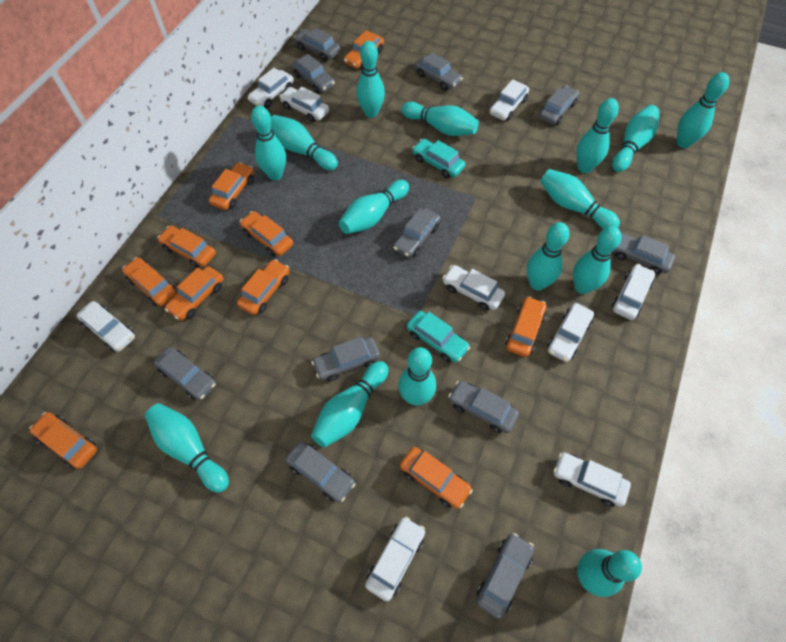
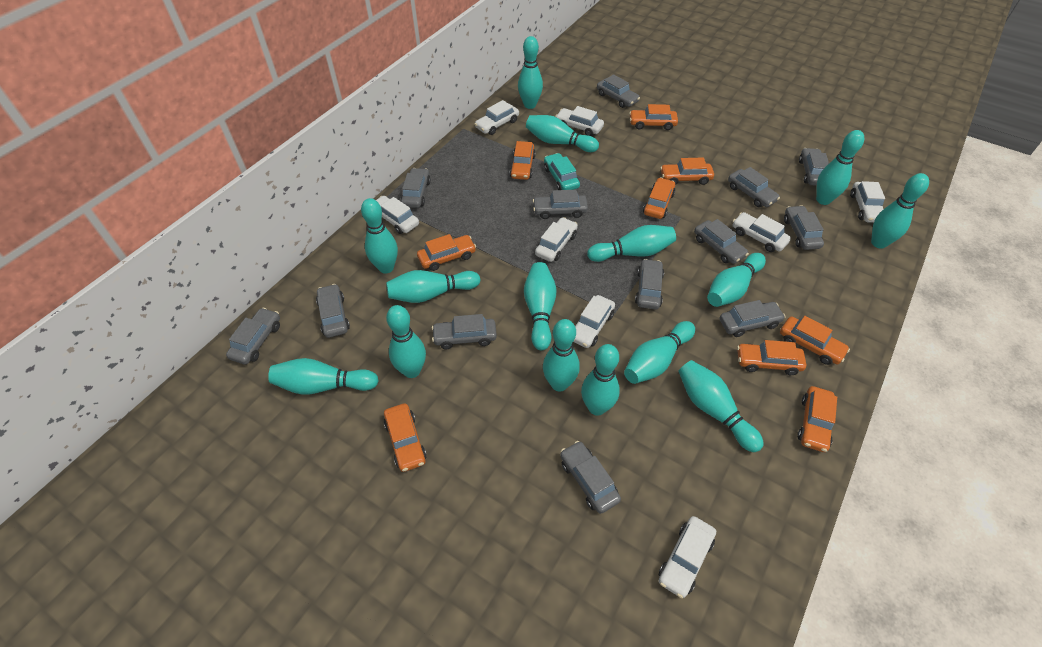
grey car: 11 -> 13
orange car: 10 -> 9
turquoise car: 2 -> 1
white car: 9 -> 8

